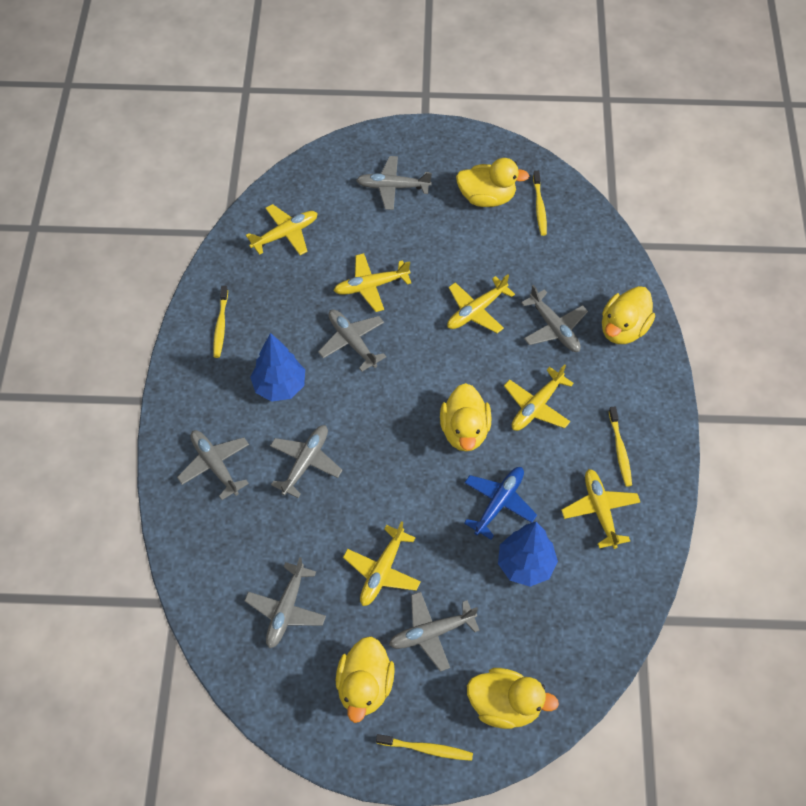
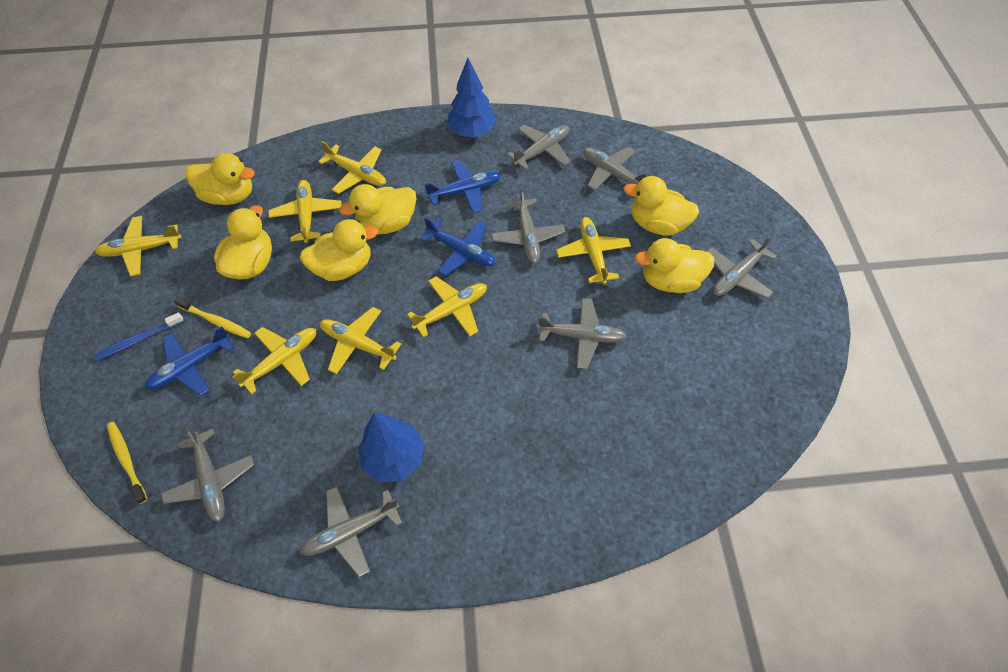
blue plane: 1 -> 3
blue toothbrush: 0 -> 1
yellow duck: 5 -> 6
yellow plane: 6 -> 7
yellow toothbrush: 4 -> 2

